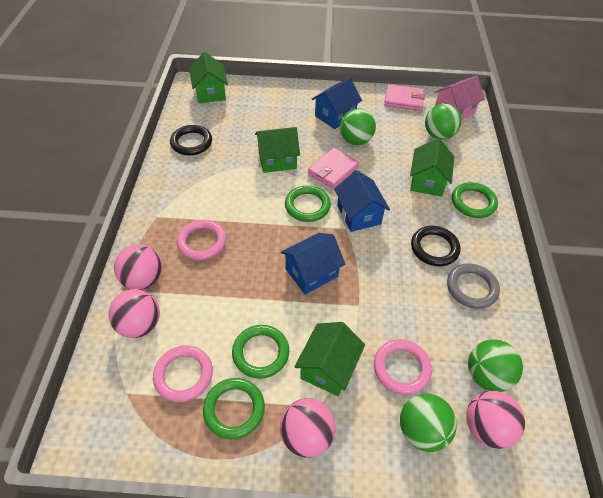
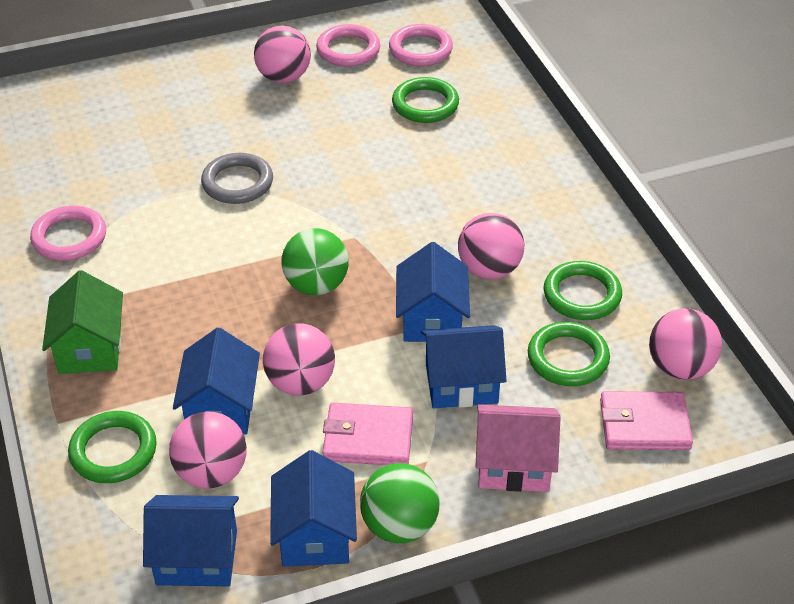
black ring: 2 -> 0
blue house: 3 -> 5
green ball: 4 -> 2
green house: 4 -> 1
pink ball: 4 -> 5

